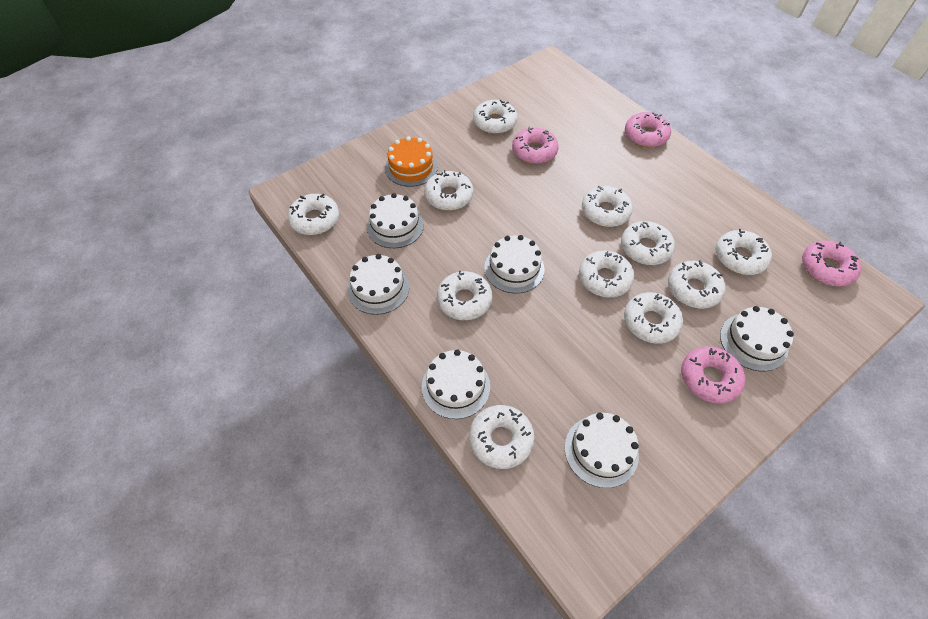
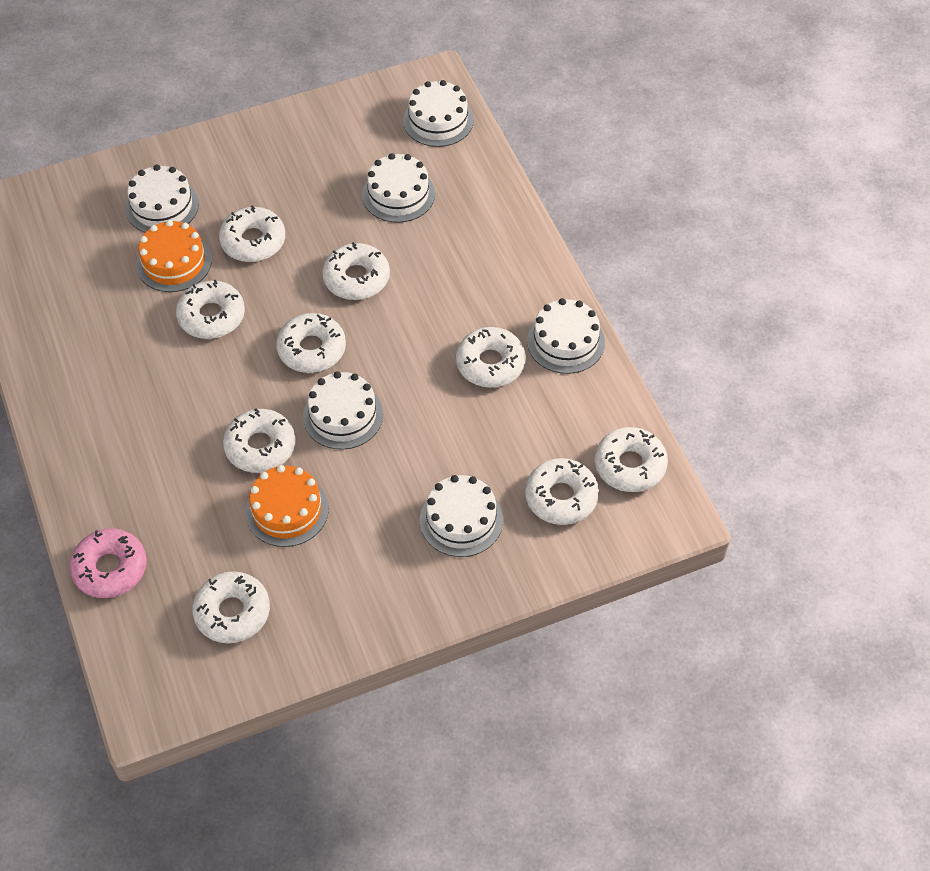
orange cake: 1 -> 2
pink donut: 4 -> 1
white donut: 11 -> 9

